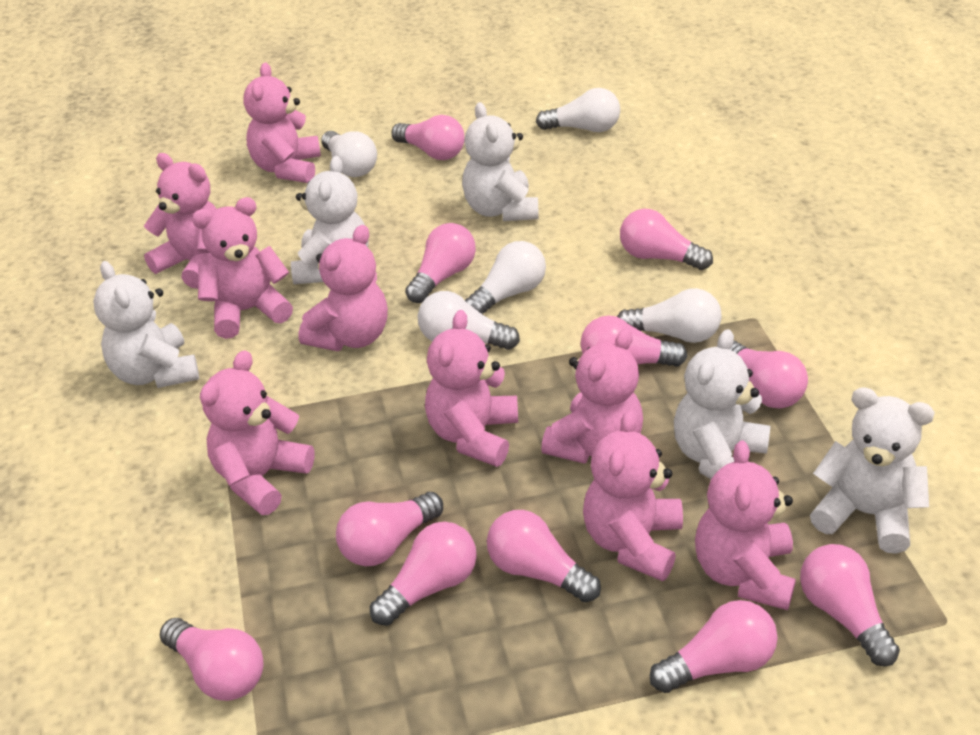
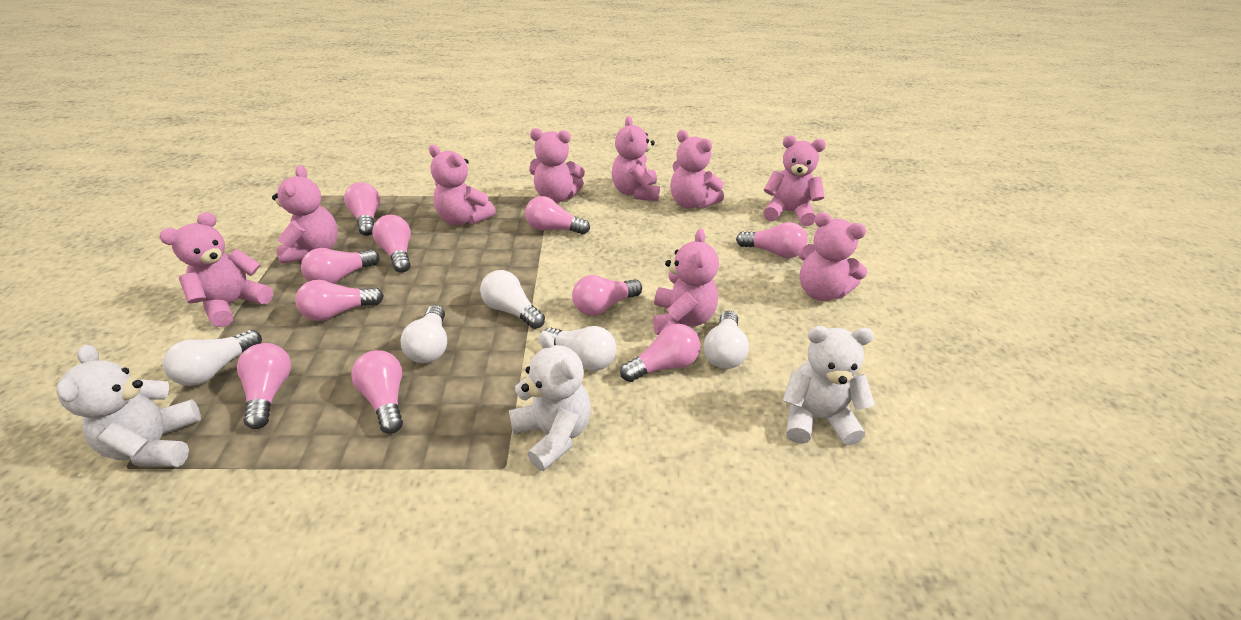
pink light bulb: 11 -> 10
white teddy bear: 5 -> 3

